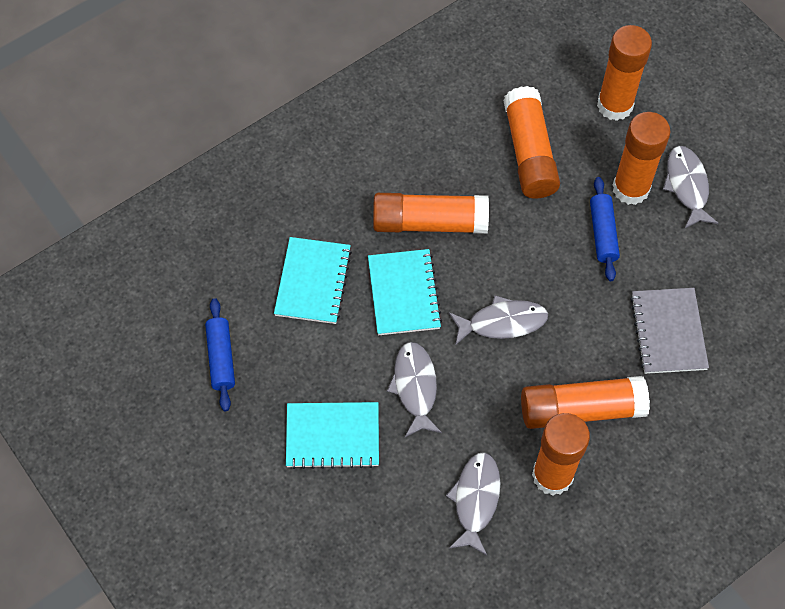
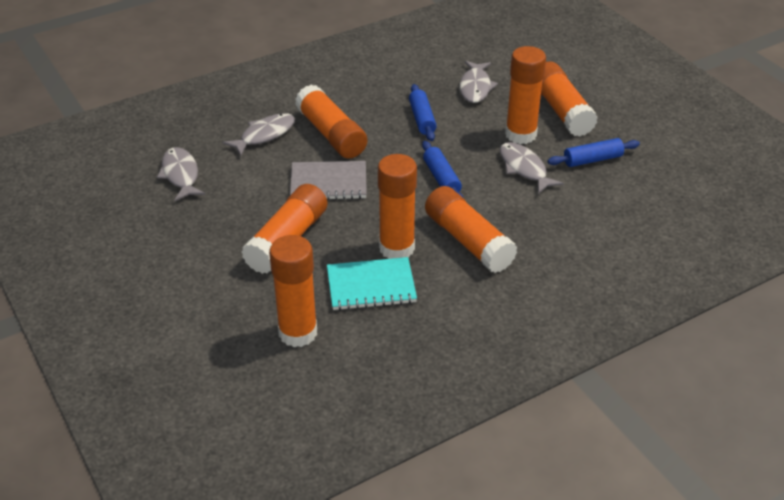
blue rolling pin: 2 -> 3
orange glue stick: 6 -> 7
turquoise notebook: 3 -> 1

